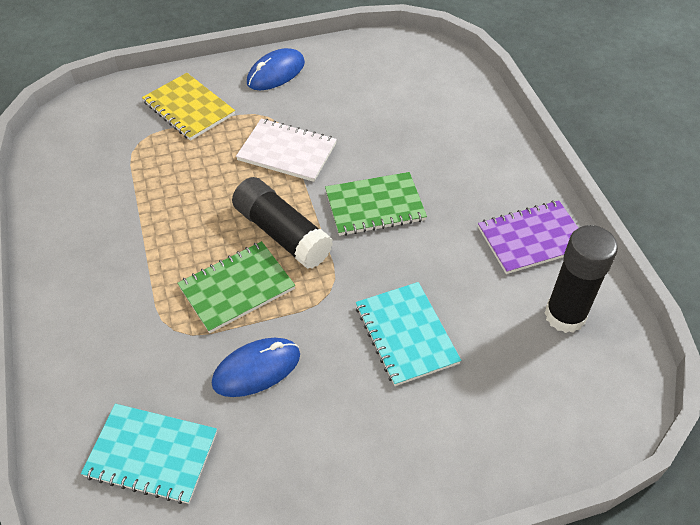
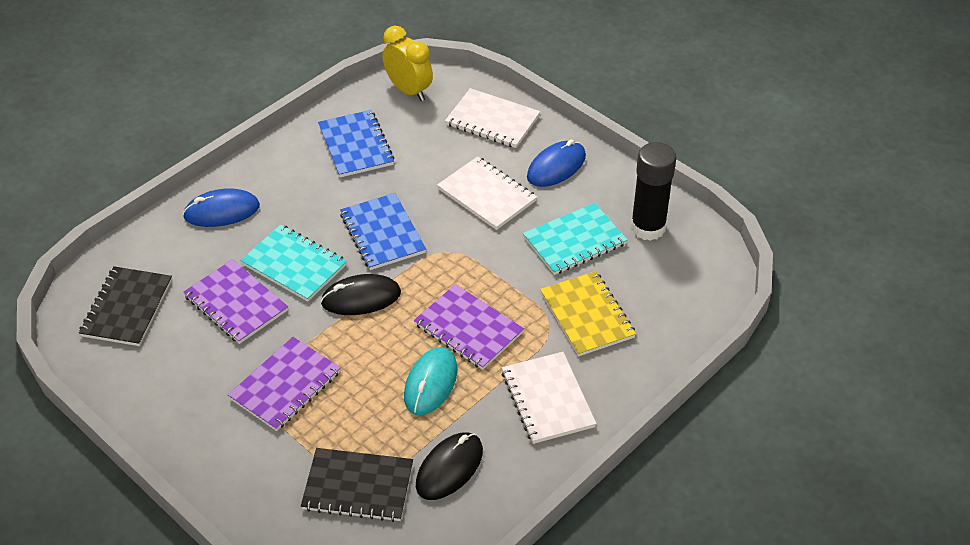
black glue stick: 2 -> 1
black mouse: 0 -> 2
black notebook: 0 -> 2
blue notebook: 0 -> 2
green notebook: 2 -> 0
purple notebook: 1 -> 3
turquoise mouse: 0 -> 1
white notebook: 1 -> 3
yellow clock: 0 -> 1

